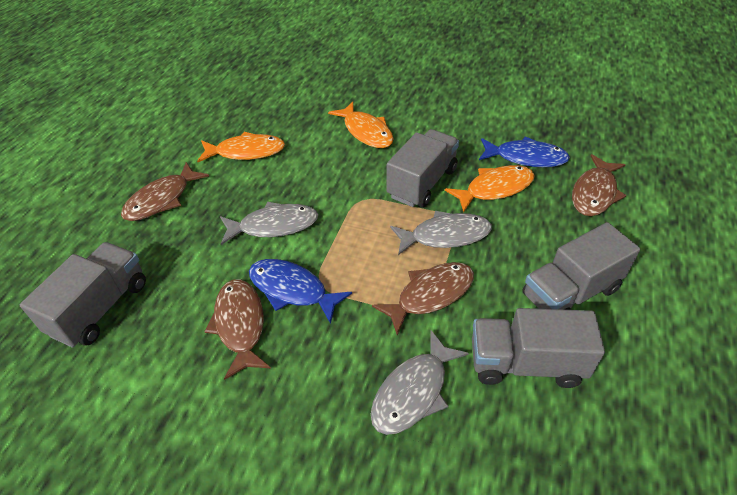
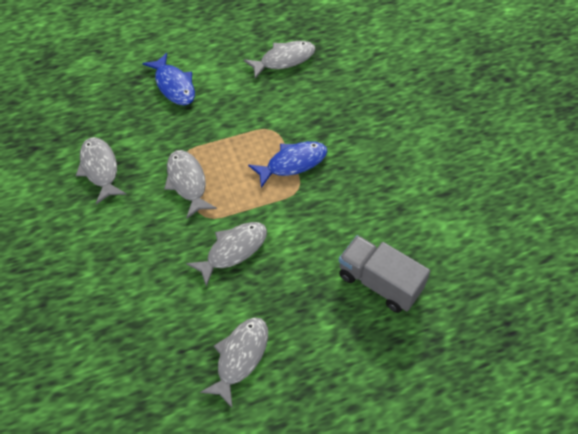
brown fish: 4 -> 0
grey fish: 3 -> 5
grey truck: 4 -> 1
orange fish: 3 -> 0

